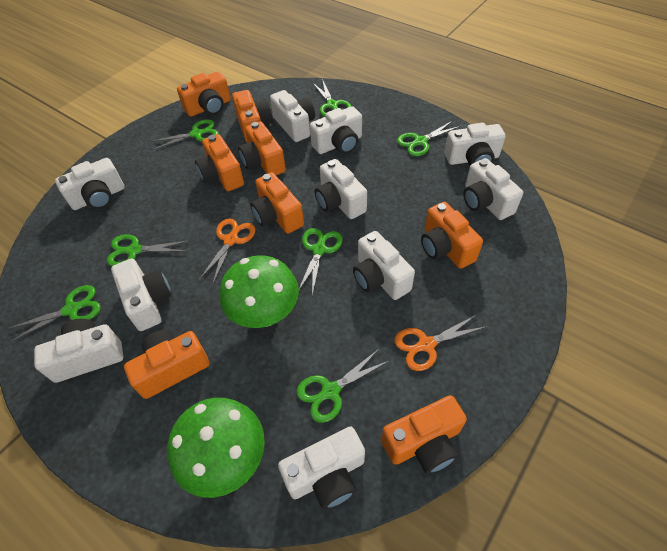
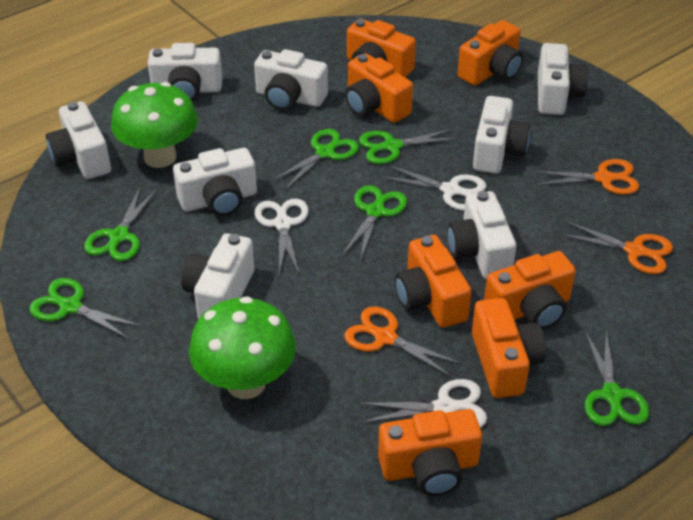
green scissors: 7 -> 6
orange camera: 8 -> 7
orange scissors: 2 -> 3
white camera: 10 -> 8
white scissors: 0 -> 3

